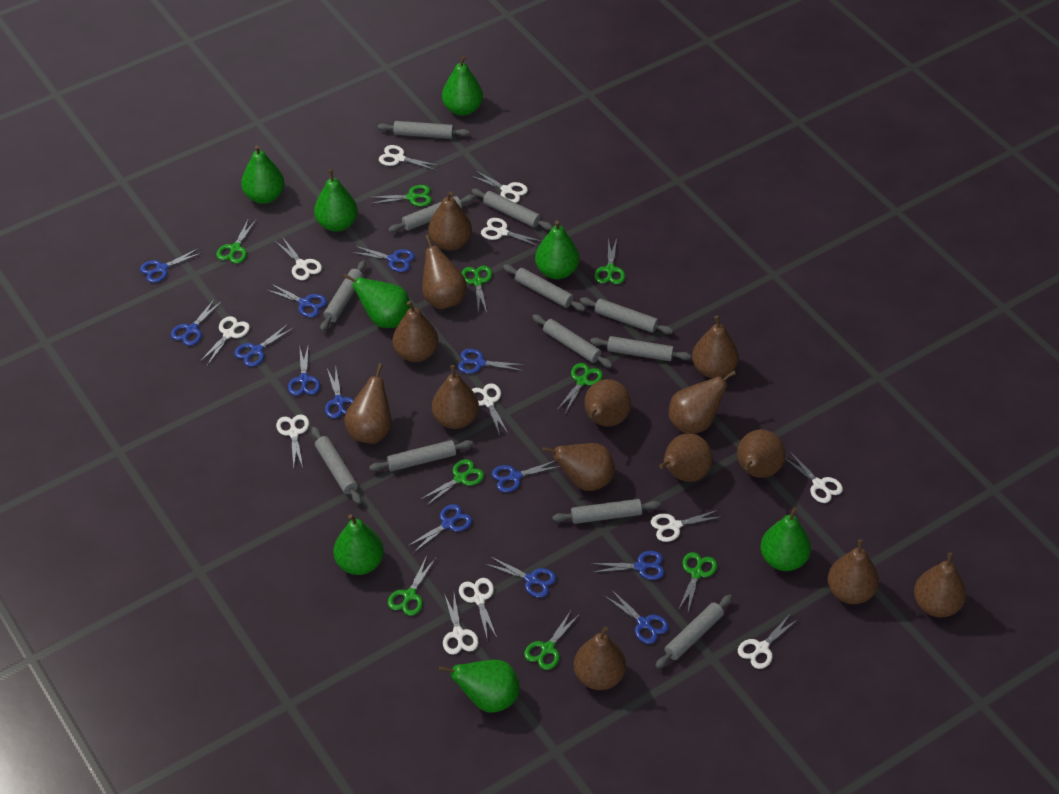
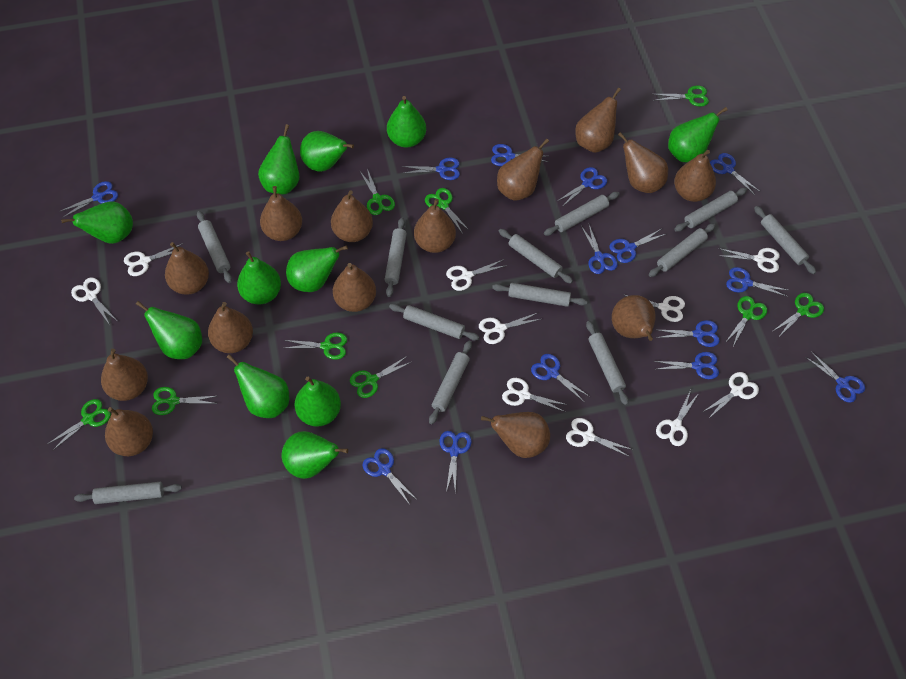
blue scissors: 13 -> 14
green pear: 8 -> 11
white scissors: 12 -> 10

